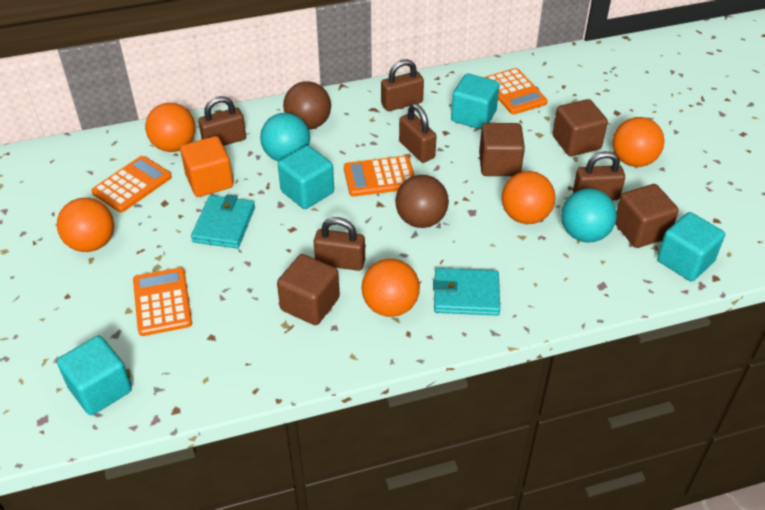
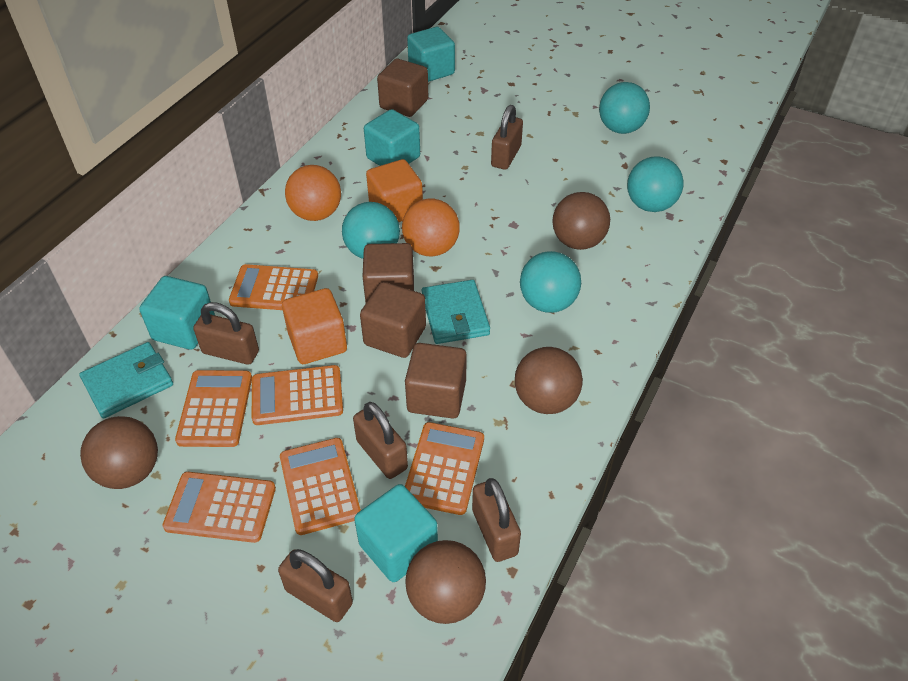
brown ball: 2 -> 4
orange ball: 5 -> 2
orange calculator: 4 -> 6
orange cube: 1 -> 2
turquoise ball: 2 -> 4

